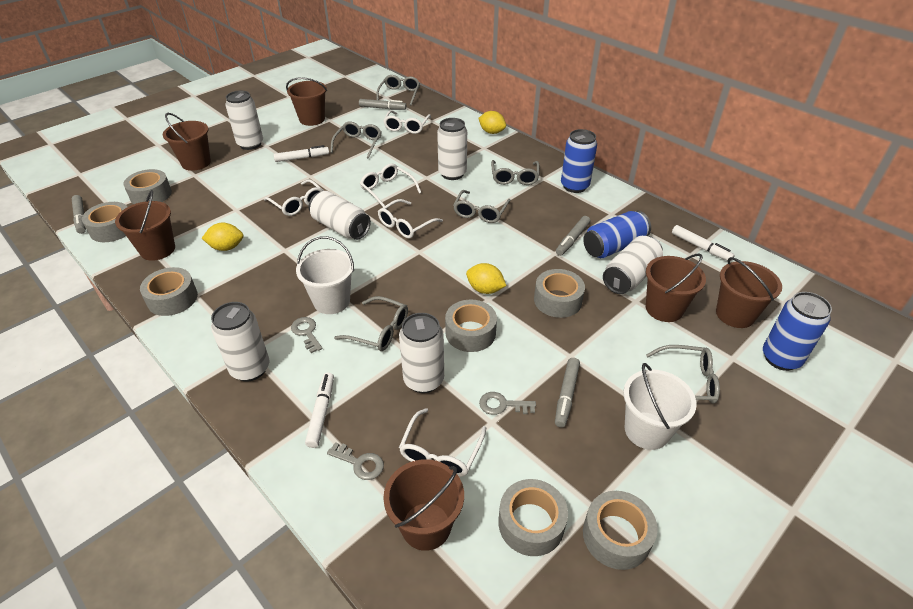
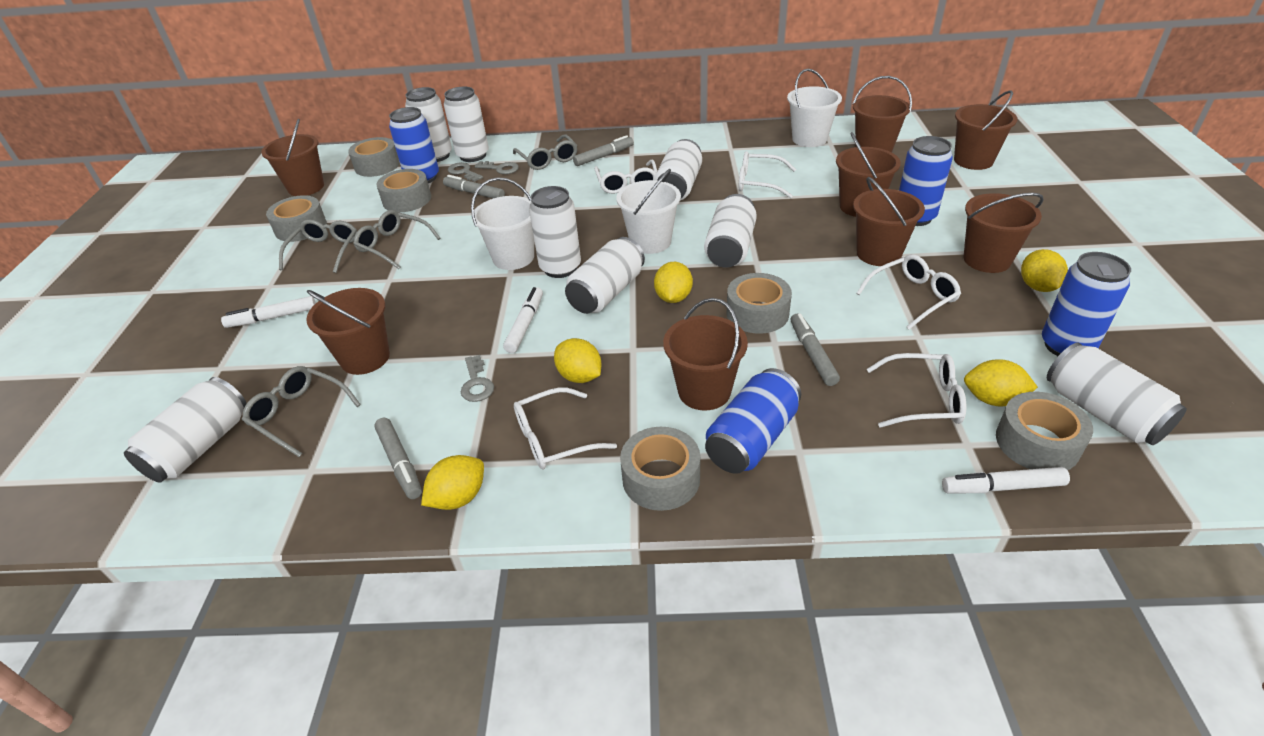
blue can: 3 -> 4
brown bucket: 6 -> 8
grey glasses: 6 -> 4
grey tape: 7 -> 6
white bucket: 2 -> 3
white can: 6 -> 8
yellow lemon: 3 -> 5

